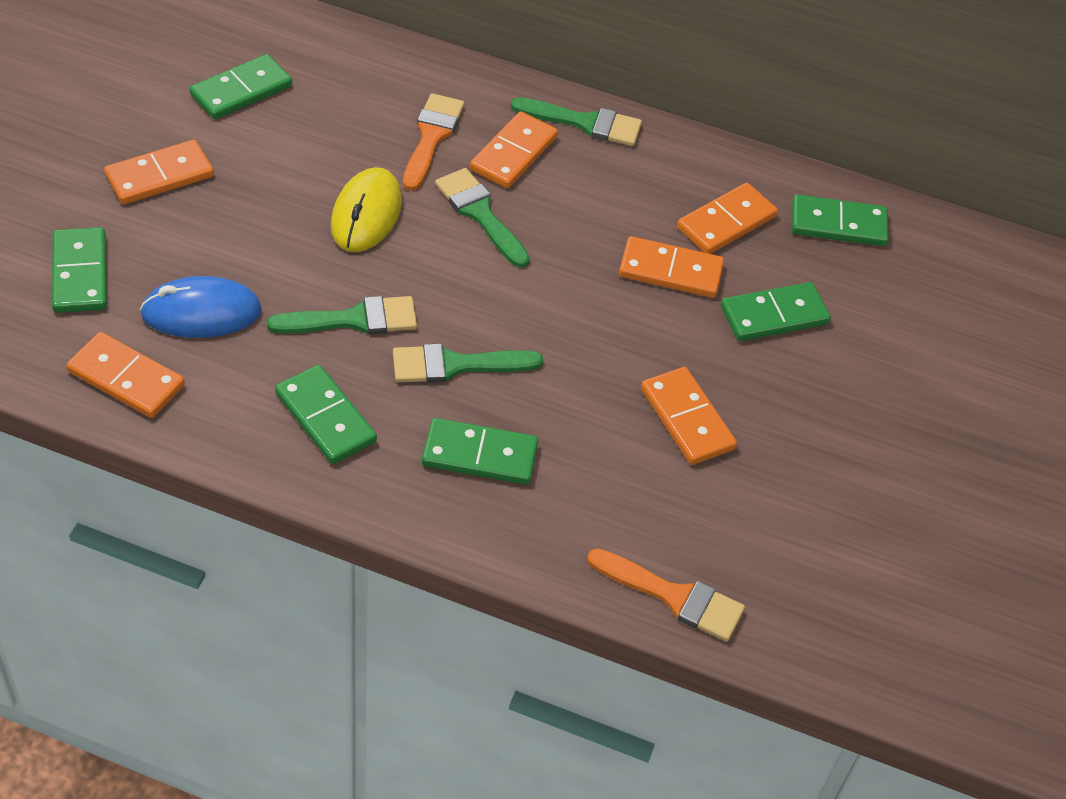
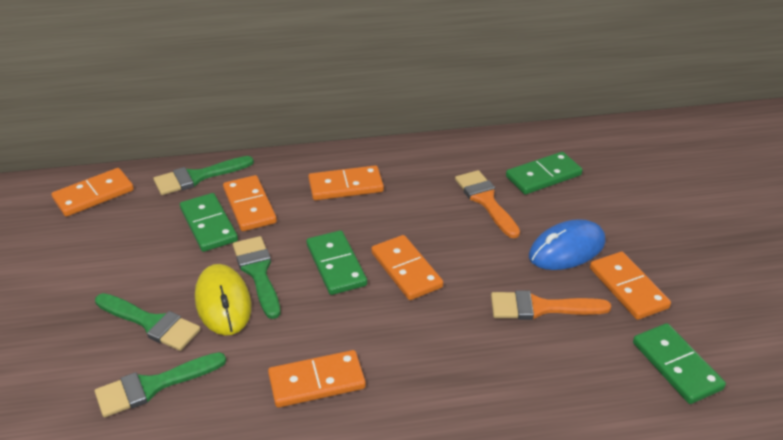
green domino: 6 -> 4

